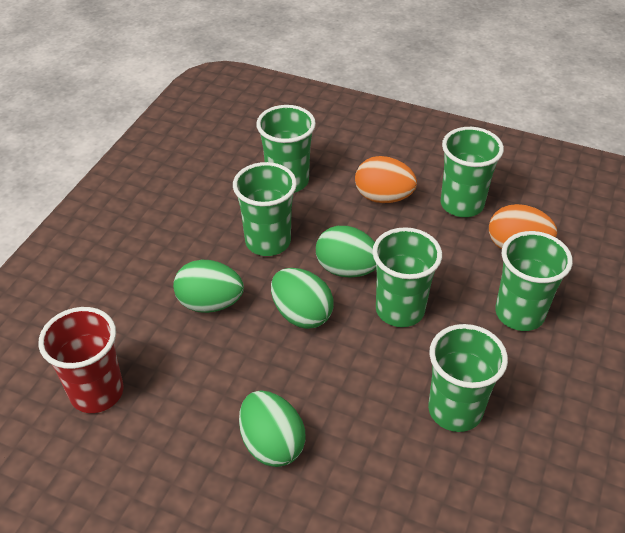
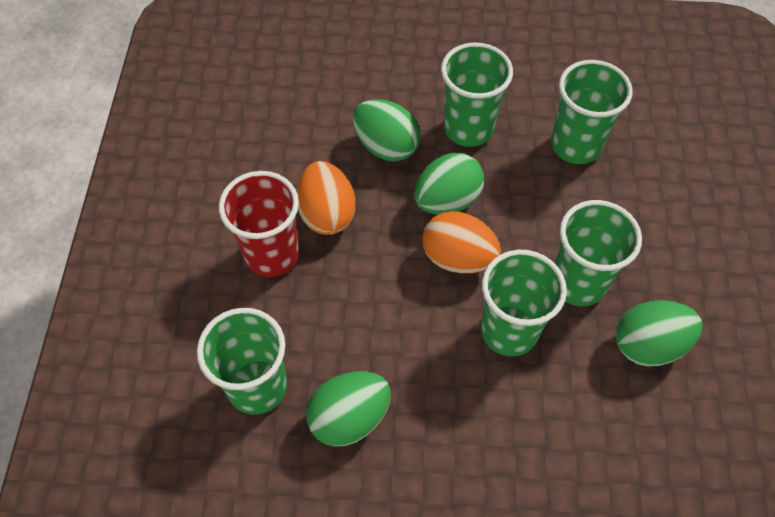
green cup: 6 -> 5

